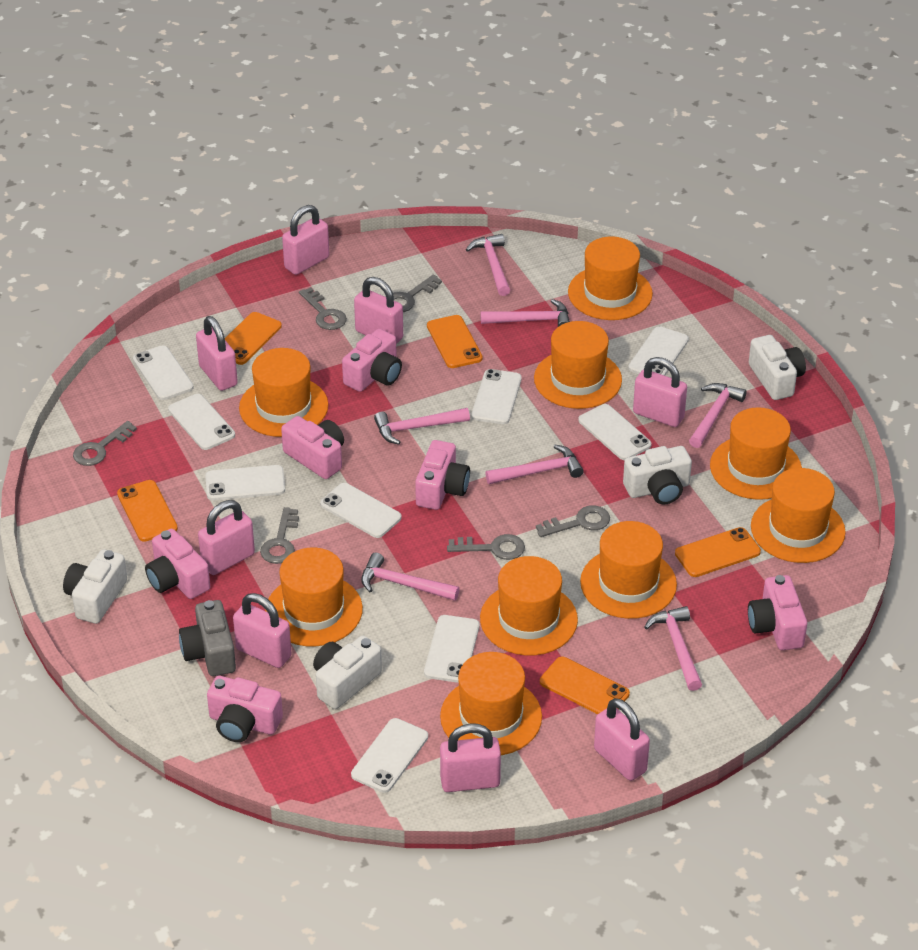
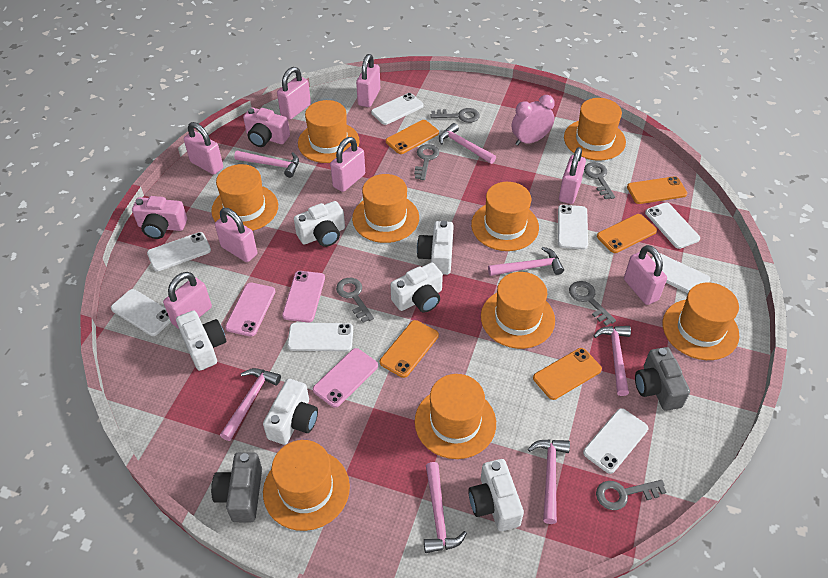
grey camera: 1 -> 2
pink camera: 6 -> 2
pink clock: 0 -> 1
pink phone: 0 -> 3
white camera: 4 -> 6
white phone: 9 -> 8

